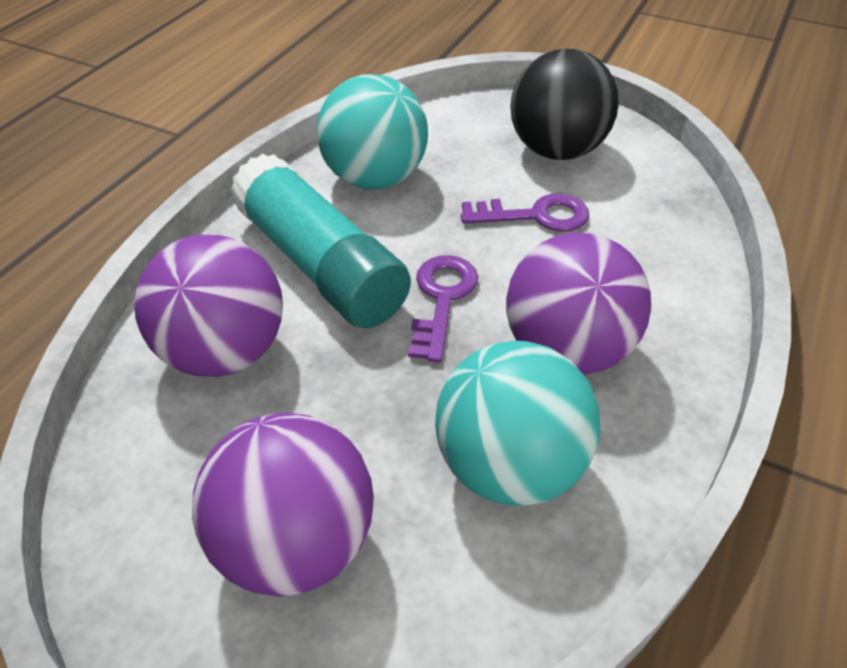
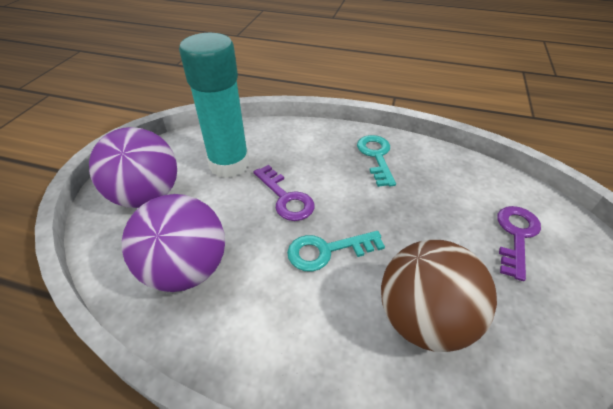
black ball: 1 -> 0
brown ball: 0 -> 1
purple ball: 3 -> 2
turquoise ball: 2 -> 0
turquoise key: 0 -> 2

